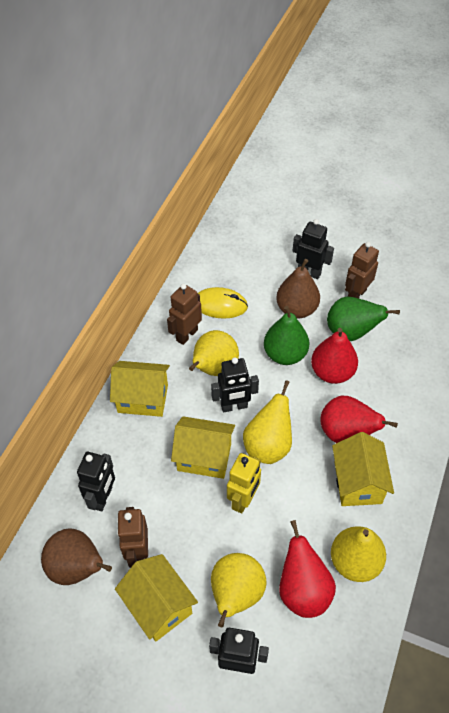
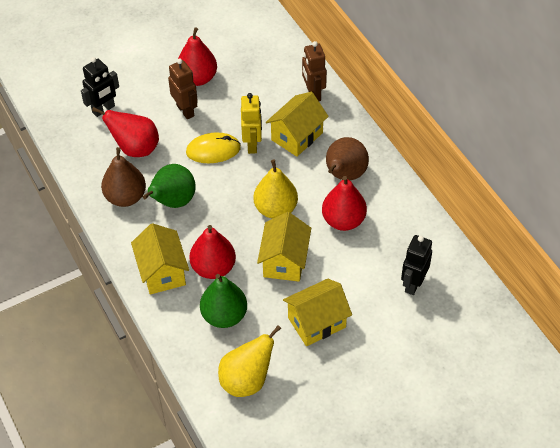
black robot: 4 -> 2
brown robot: 3 -> 2
red pear: 3 -> 4
yellow pear: 4 -> 2

